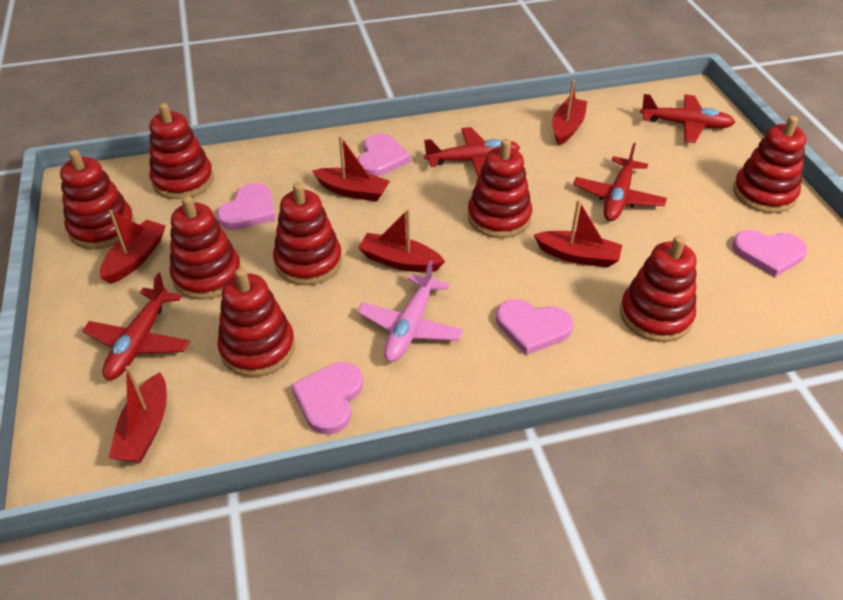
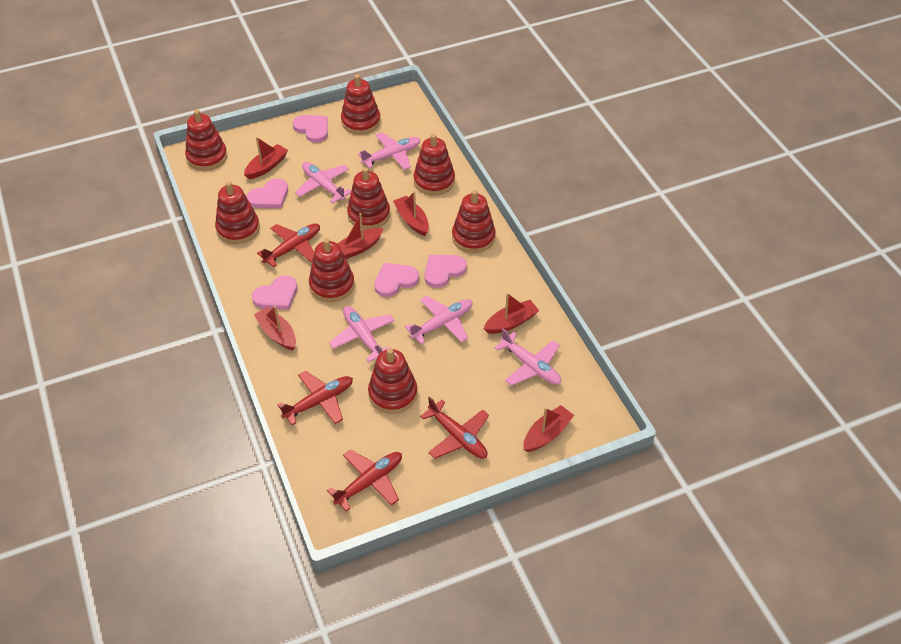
pink plane: 1 -> 5

